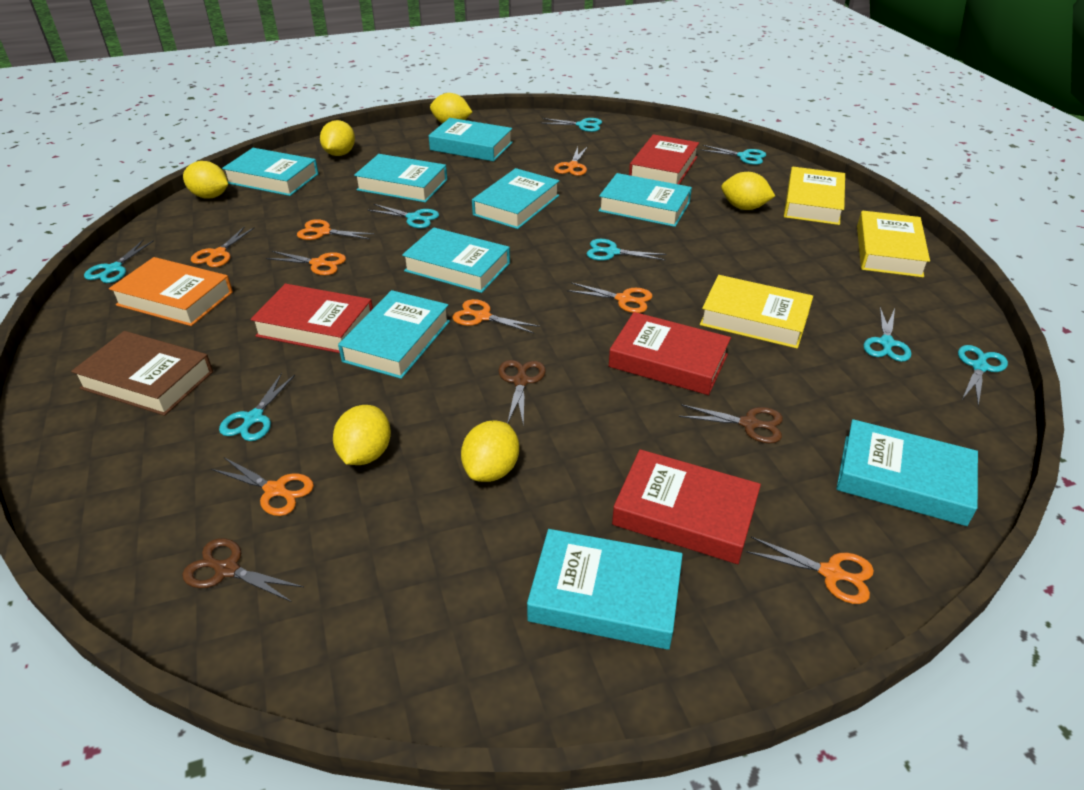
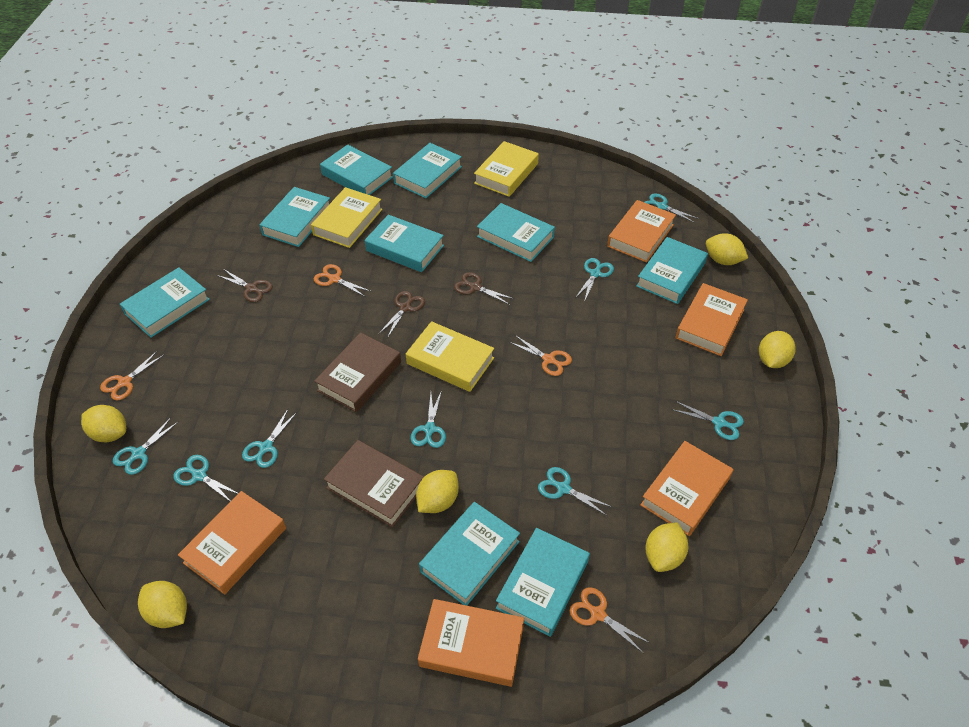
brown book: 1 -> 2
orange book: 1 -> 5
orange scissors: 8 -> 4
red book: 4 -> 0

